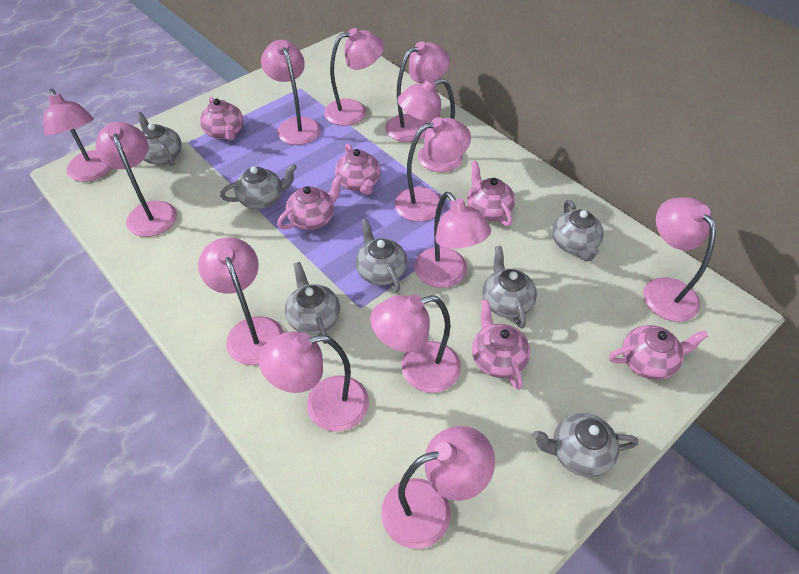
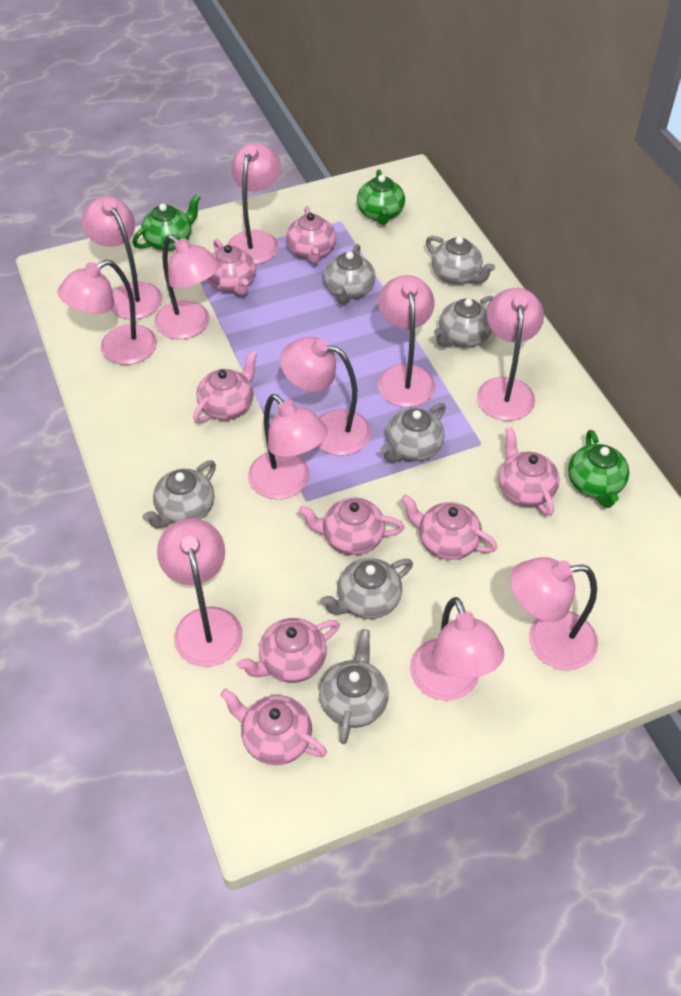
green teapot: 0 -> 3
pink lamp: 13 -> 11
pink teapot: 6 -> 8

